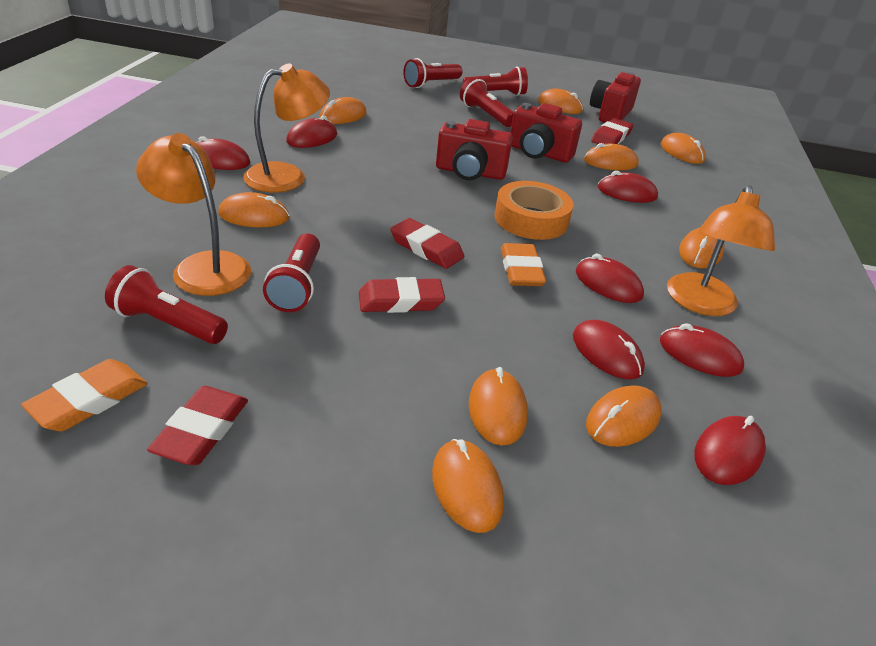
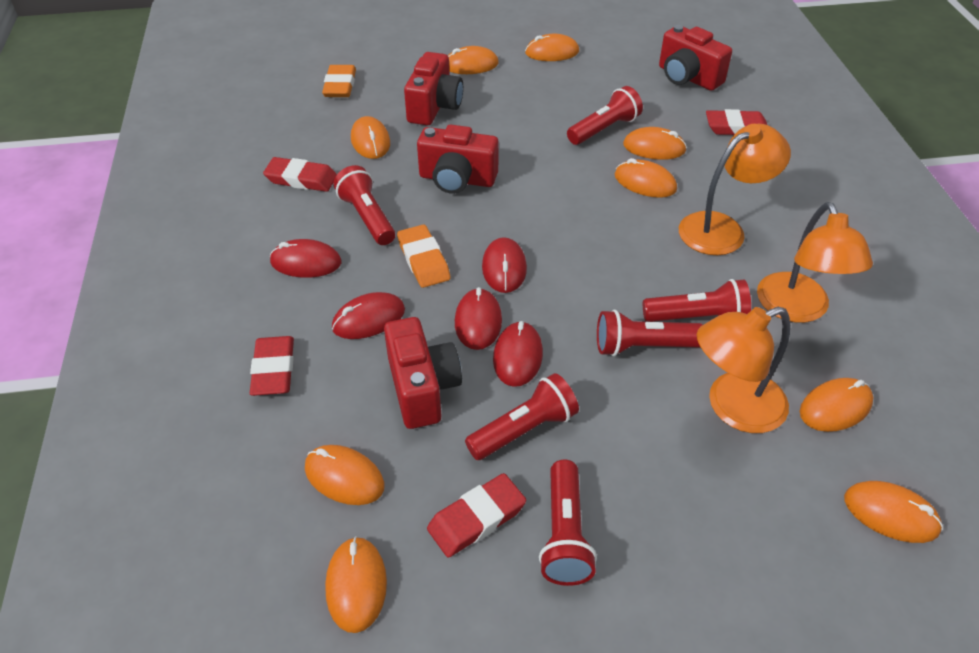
orange tape: 1 -> 0
red camera: 3 -> 4
red flashlight: 5 -> 6
red mouse: 7 -> 5

